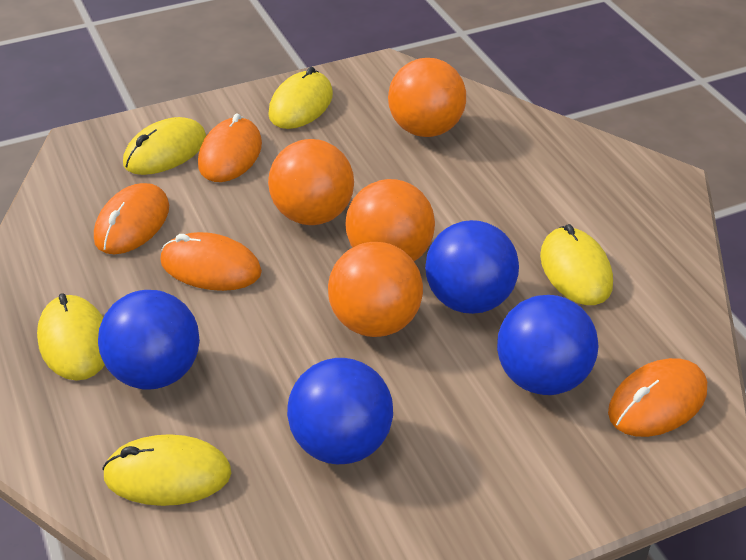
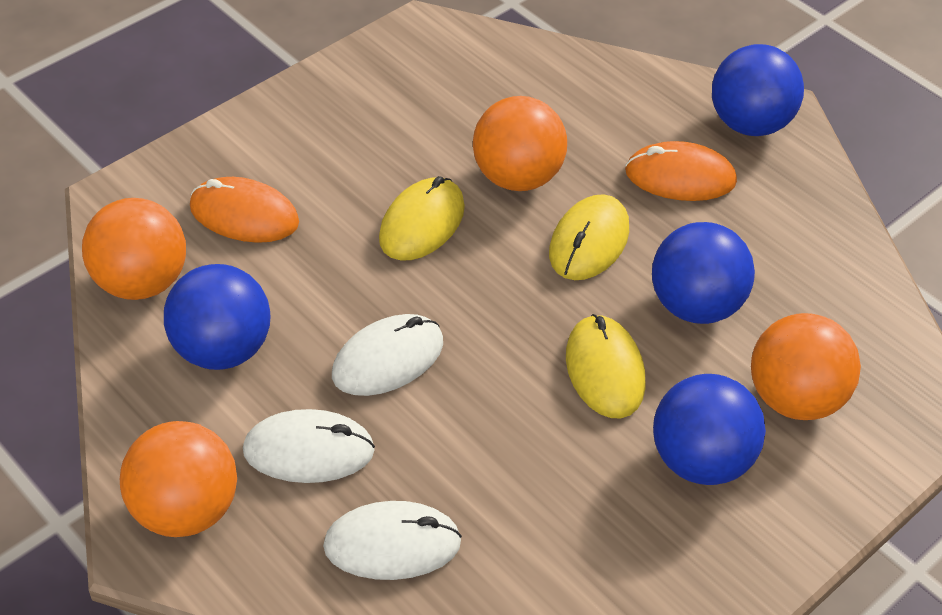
orange mouse: 4 -> 2
white mouse: 0 -> 3
yellow mouse: 5 -> 3

